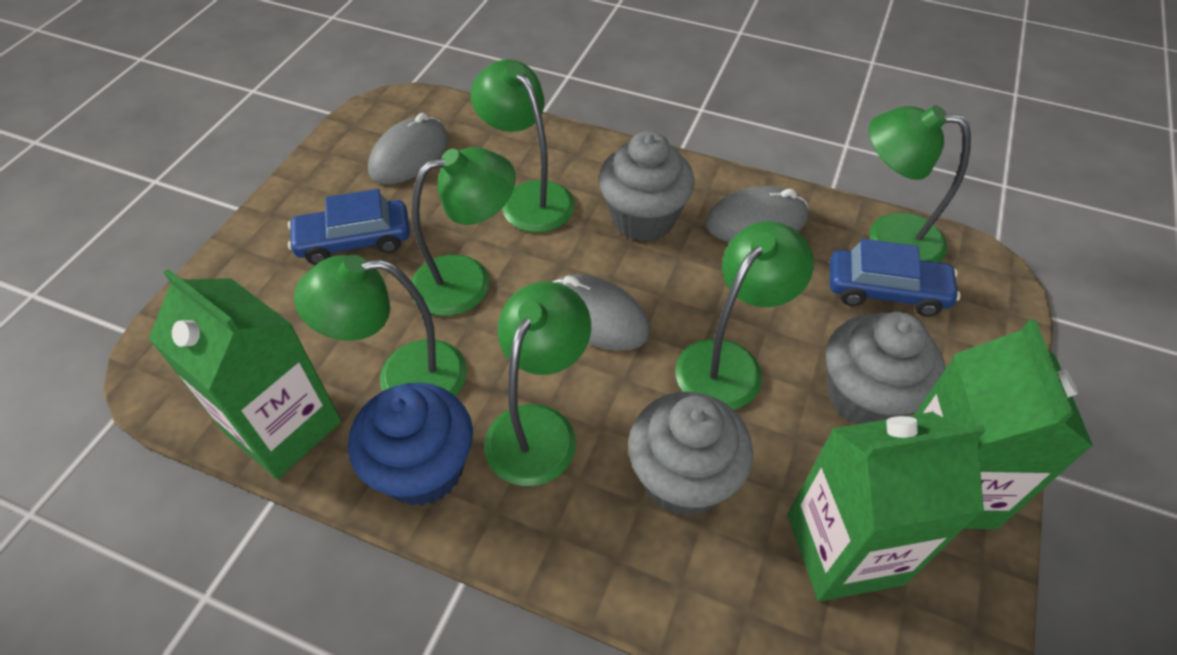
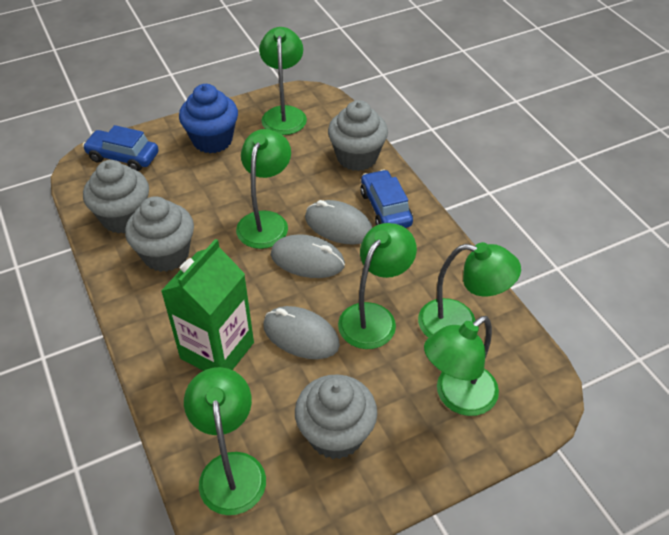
green carton: 3 -> 1
grey cupcake: 3 -> 4

